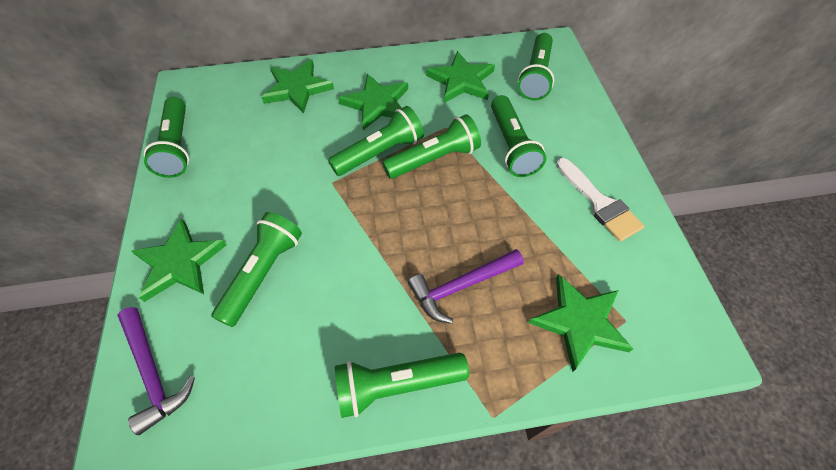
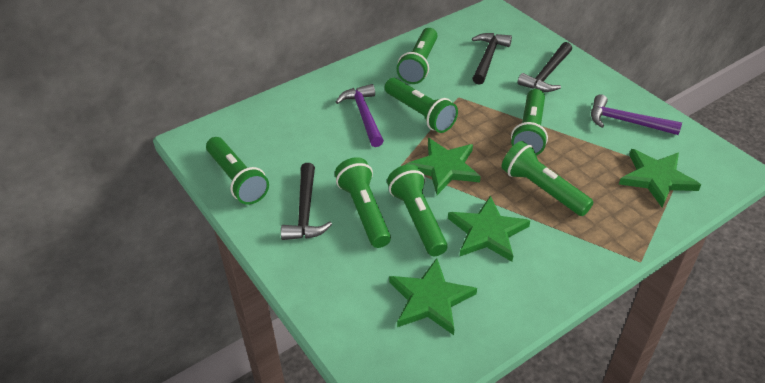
black hammer: 0 -> 3
green star: 5 -> 4
white brush: 1 -> 0

